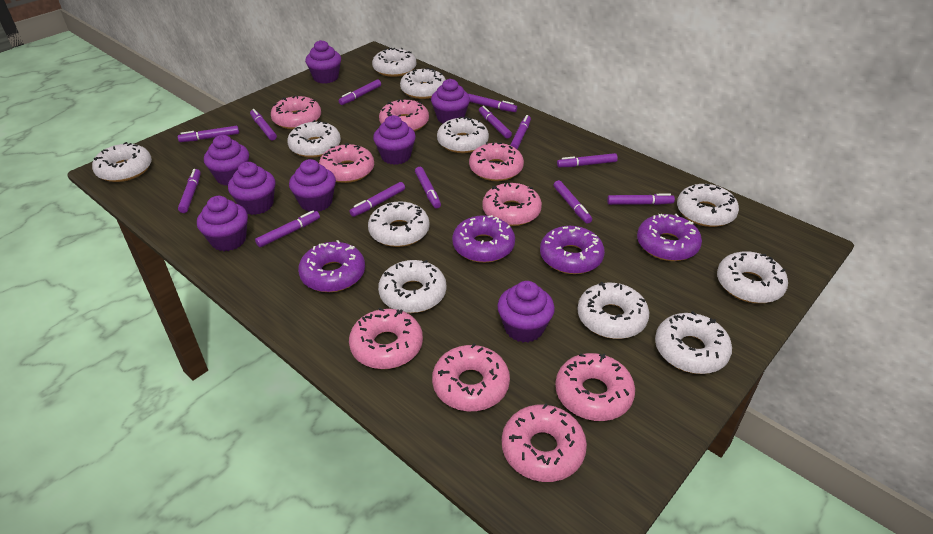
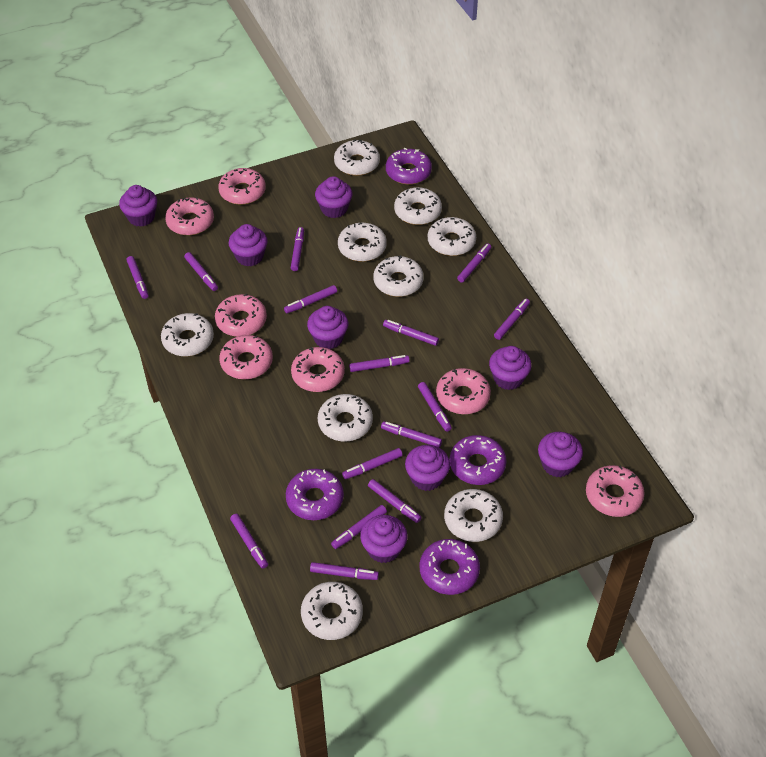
pink donut: 9 -> 7
purple marker: 13 -> 15
white donut: 11 -> 9

